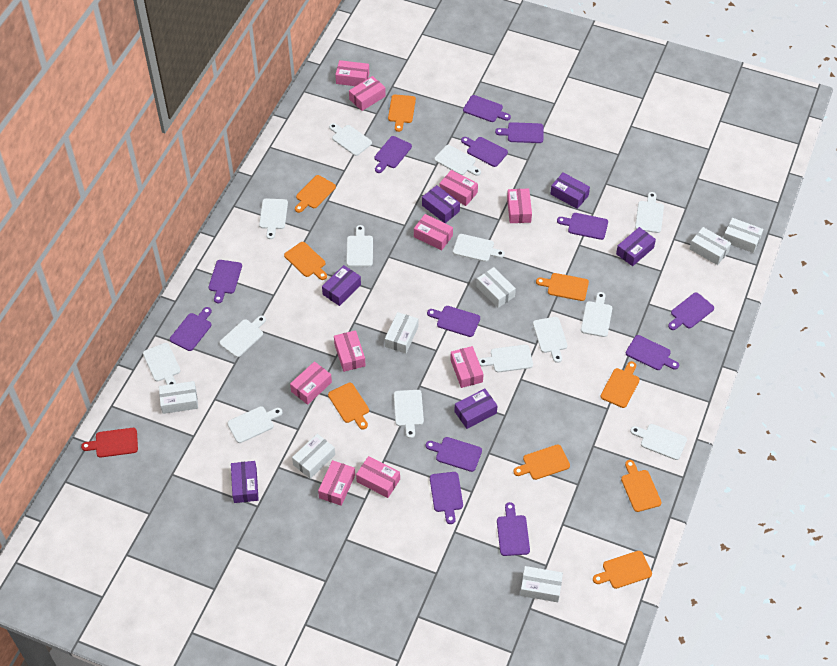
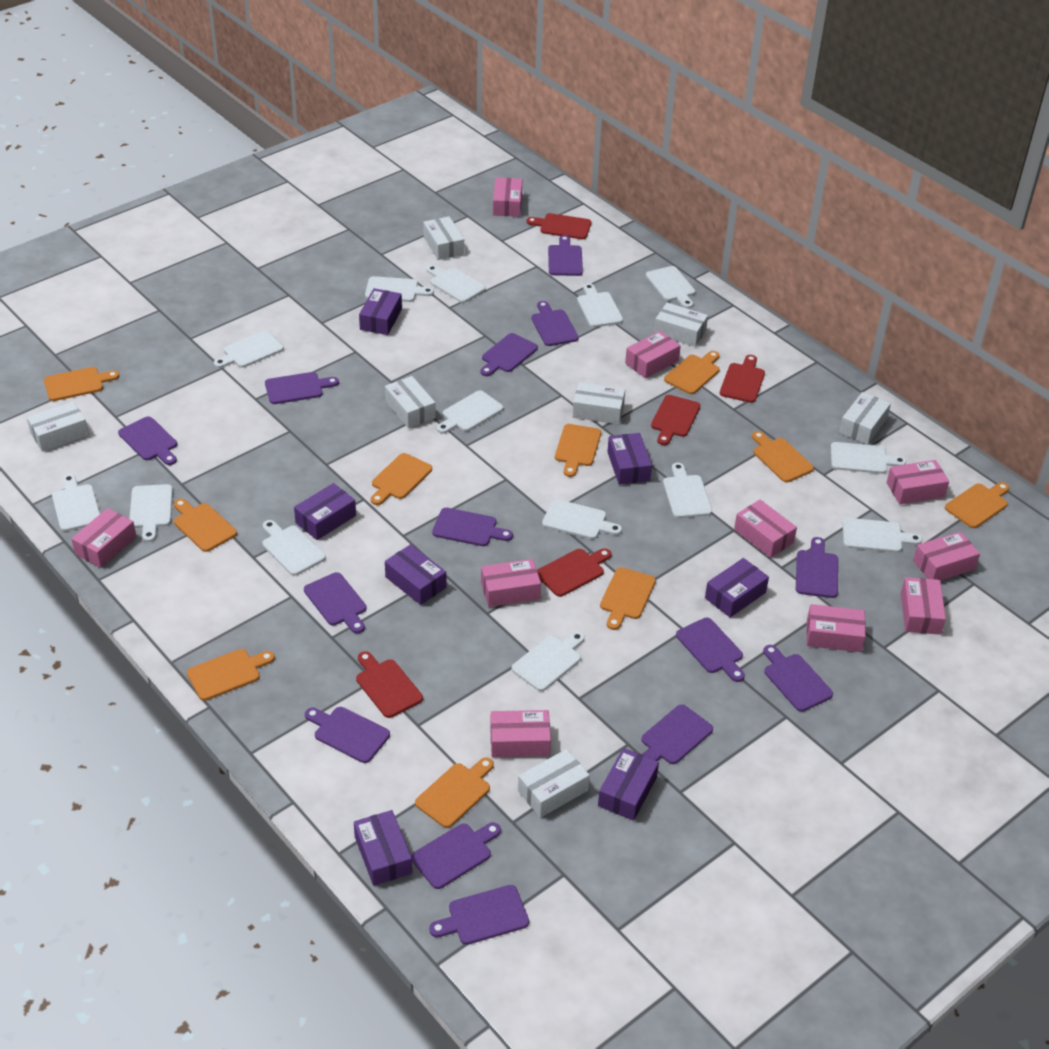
orange cutting board: 9 -> 10
purple box: 6 -> 7
purple cutting board: 13 -> 14
red cutting board: 1 -> 5

